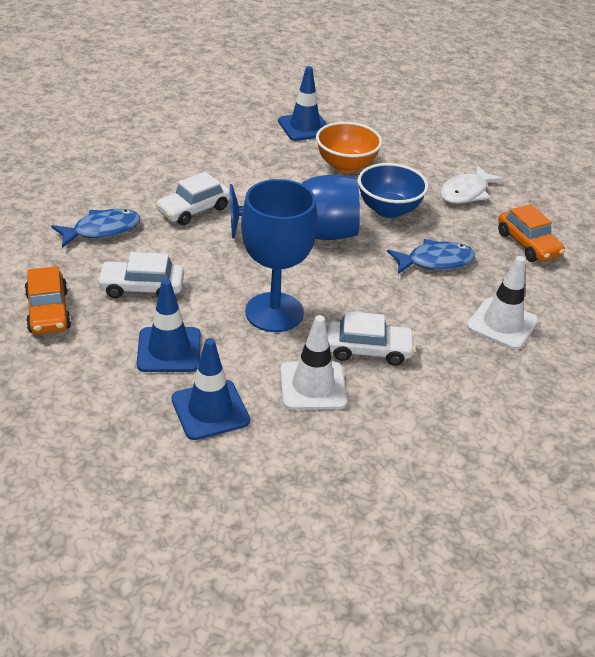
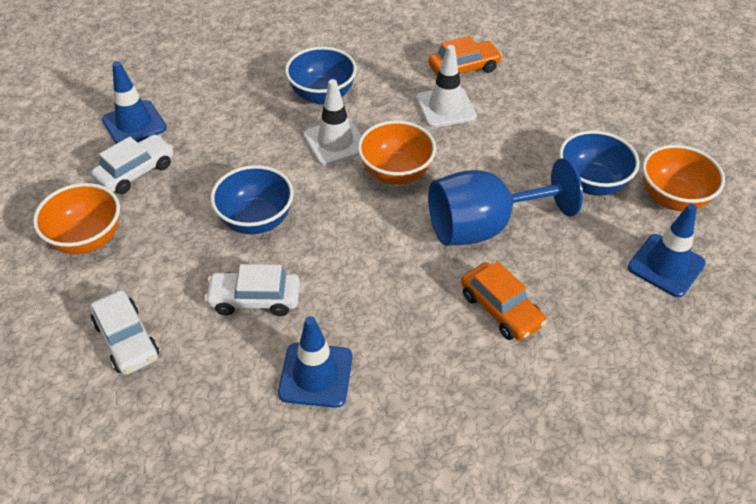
blue bowl: 1 -> 3
blue fish: 2 -> 0
blue goblet: 2 -> 1
orange bowl: 1 -> 3
white fish: 1 -> 0

